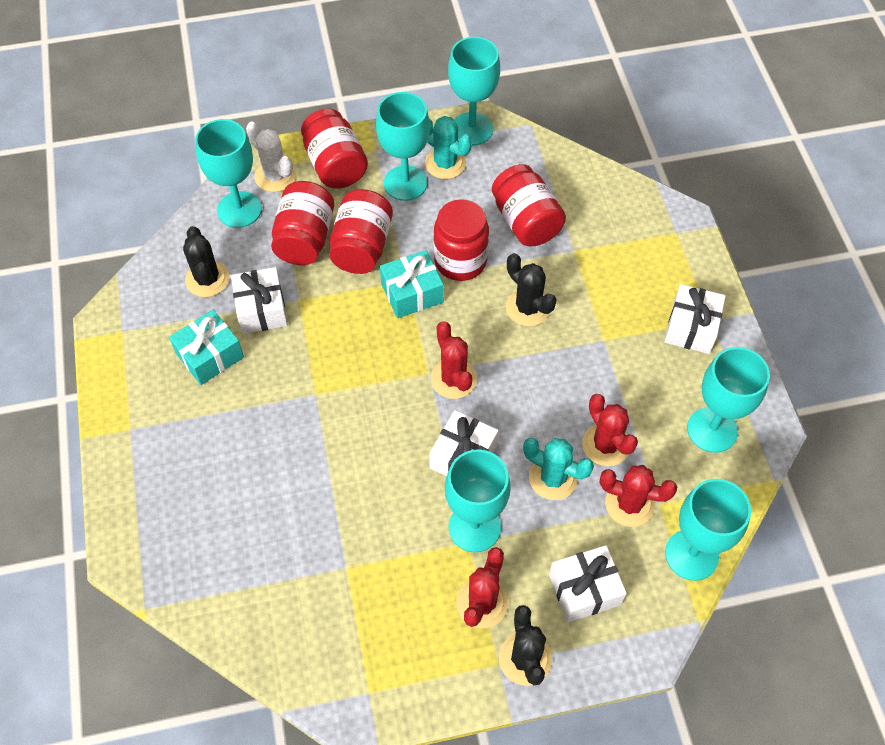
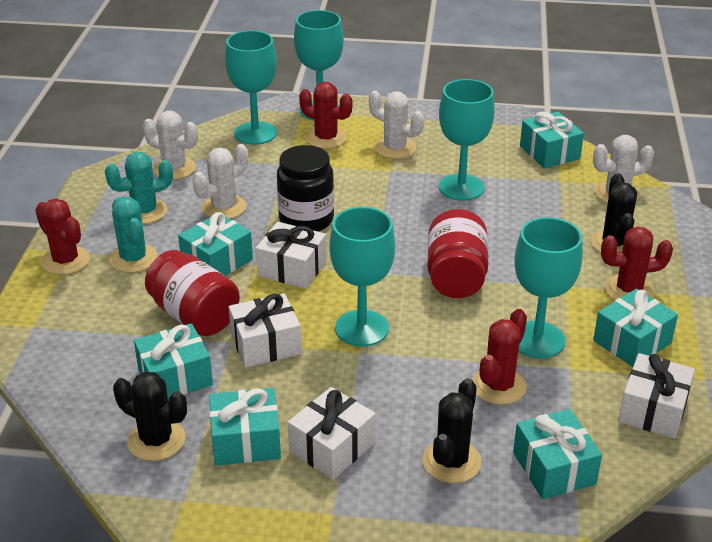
black jar: 0 -> 1
red jar: 5 -> 2
turquoise gift: 2 -> 6
turquoise goblet: 6 -> 5
white cactus: 1 -> 4

